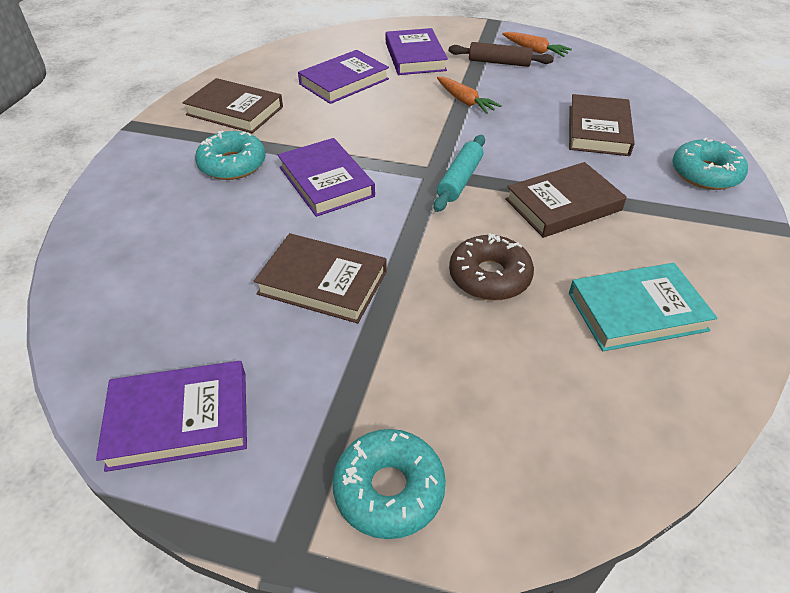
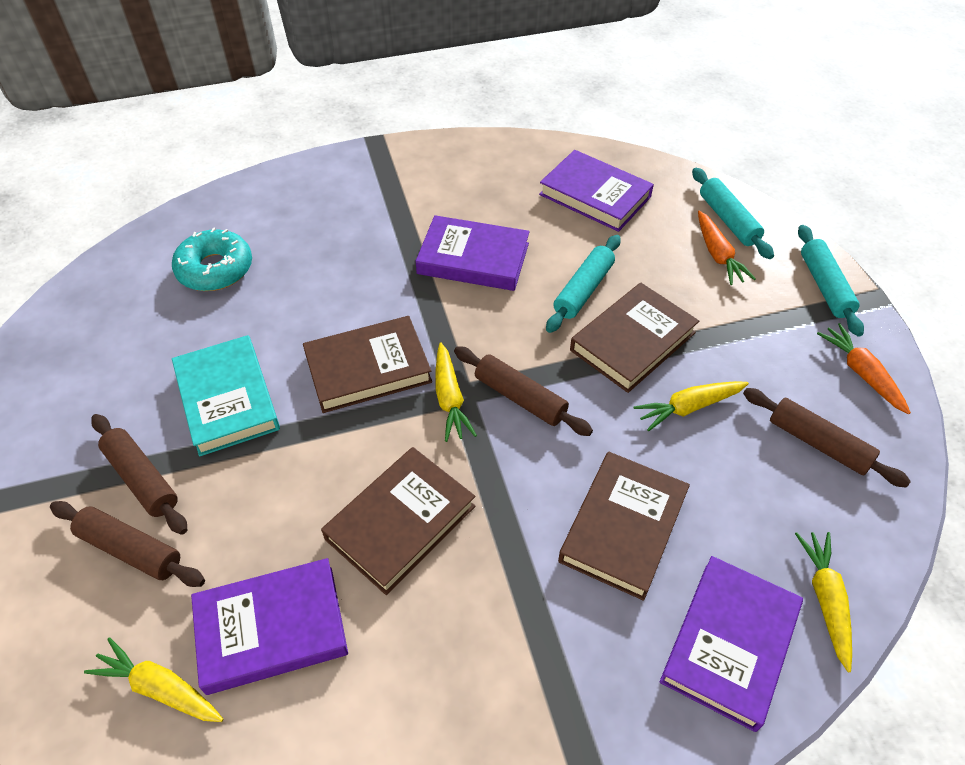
brown donut: 1 -> 0
brown rolling pin: 1 -> 4
turquoise donut: 3 -> 1
turquoise rolling pin: 1 -> 3
yellow carrot: 0 -> 4

